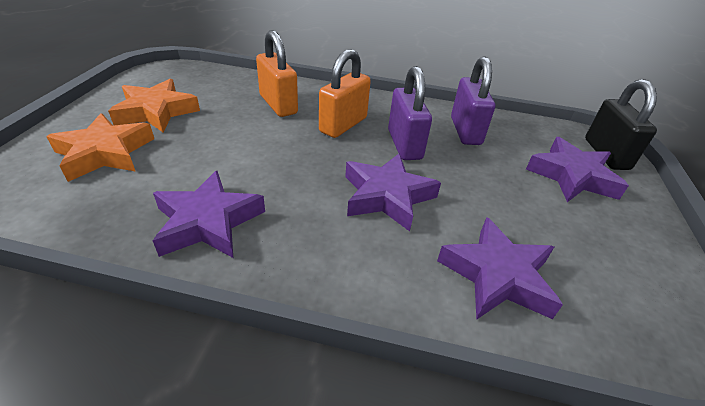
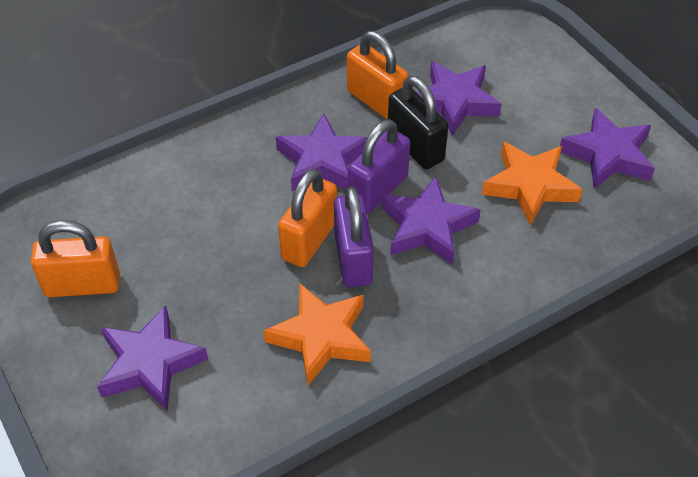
orange padlock: 2 -> 3
purple star: 4 -> 5

